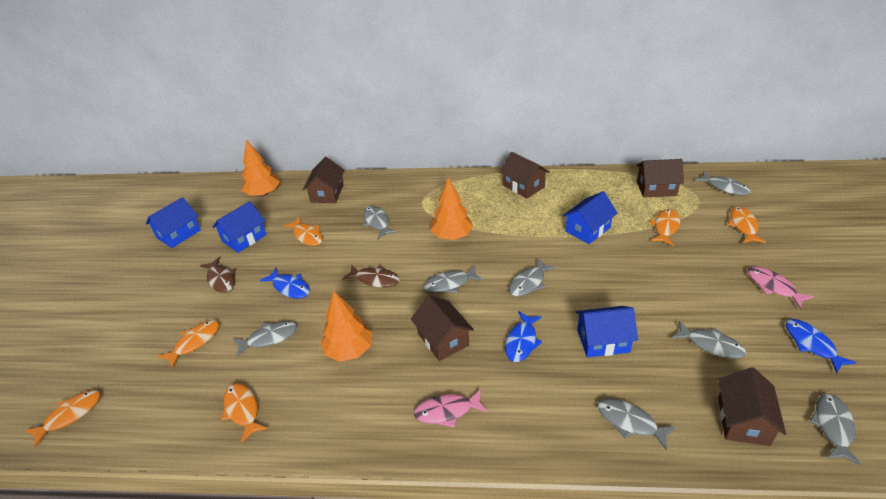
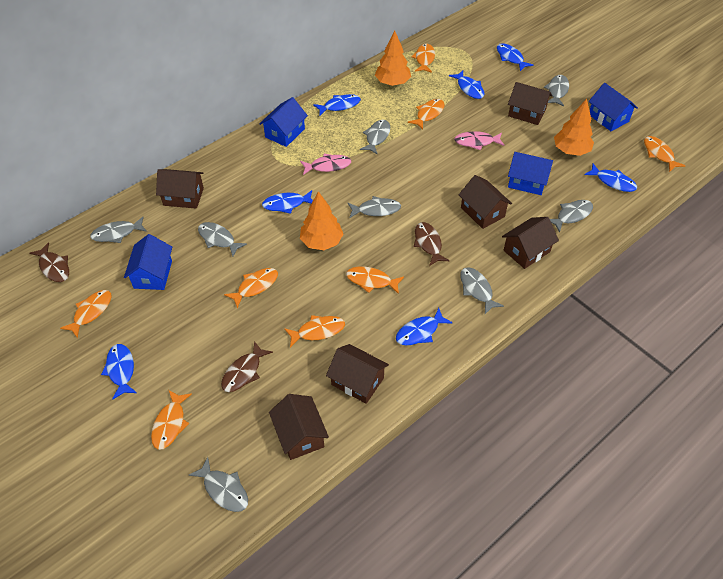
blue fish: 3 -> 7
brown fish: 2 -> 3
brown house: 5 -> 6
orange fish: 6 -> 8

